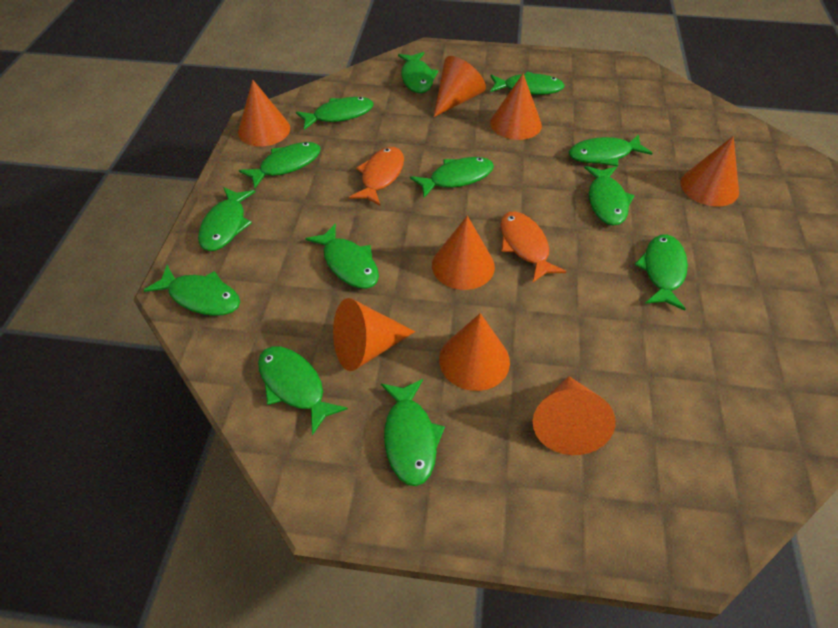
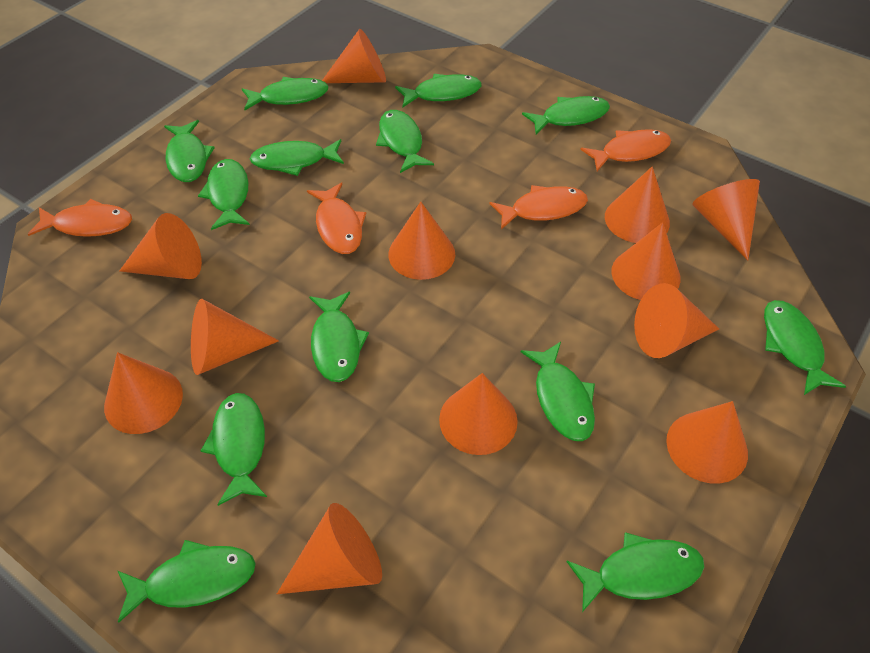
orange cone: 8 -> 12
orange fish: 2 -> 4

